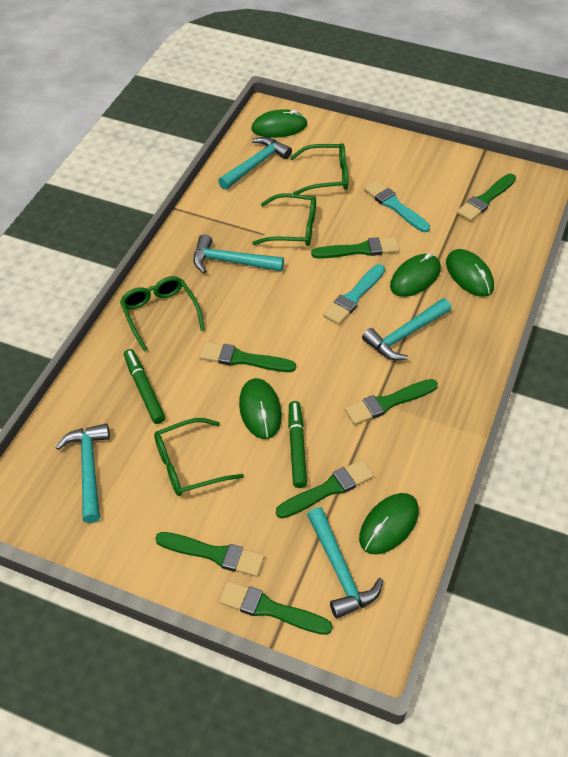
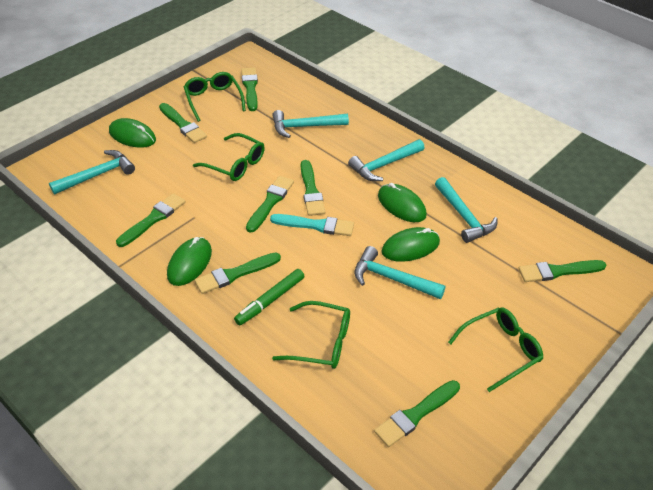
green brush: 7 -> 8
green marker: 2 -> 1
green mouse: 5 -> 4
turquoise brush: 2 -> 1

